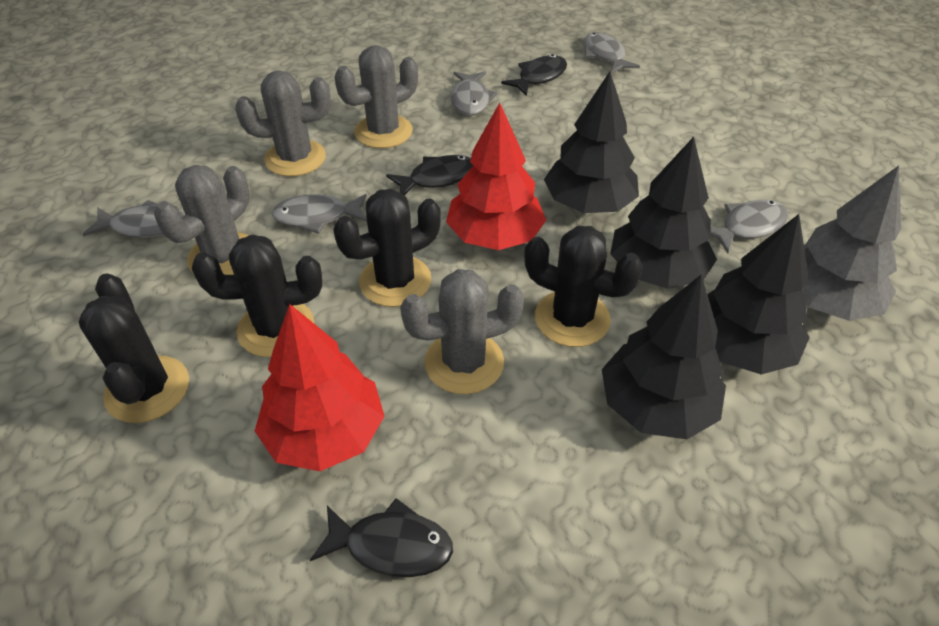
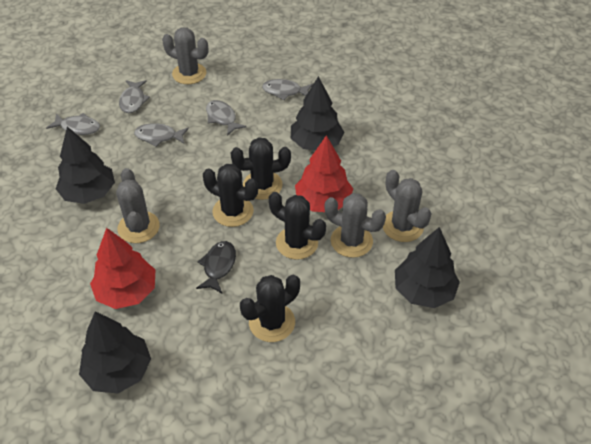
black fish: 3 -> 1
grey tree: 1 -> 0

